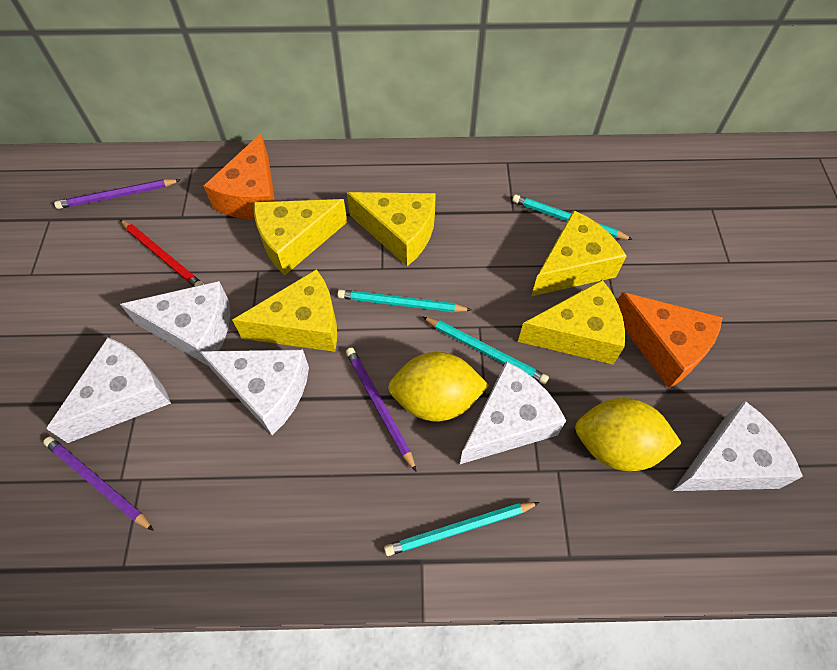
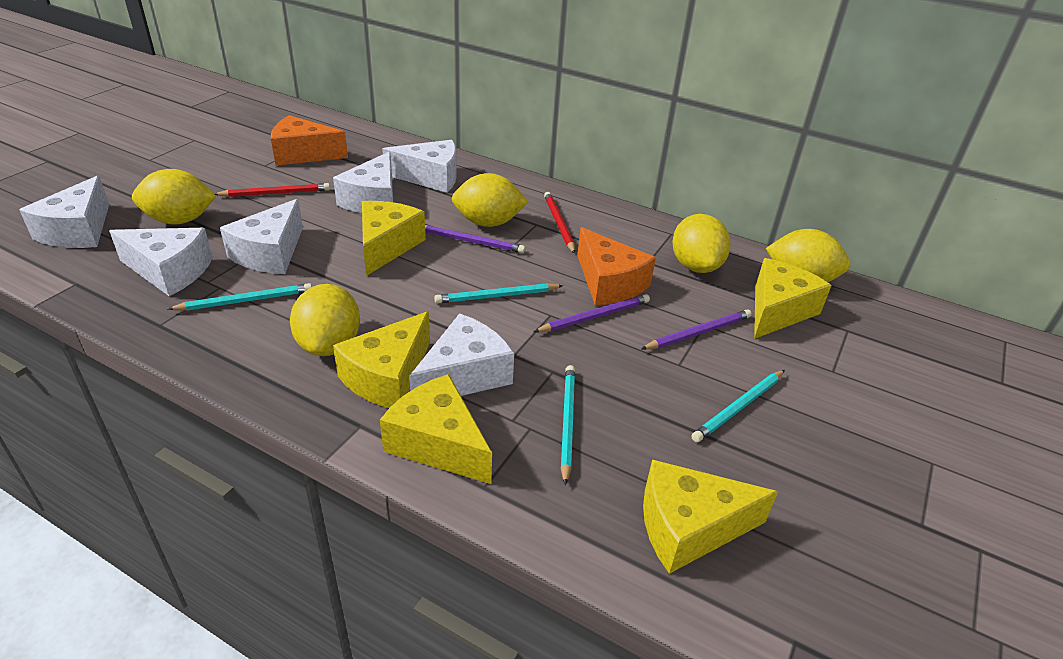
red pencil: 1 -> 2
white cheese: 5 -> 6
yellow lemon: 2 -> 5

